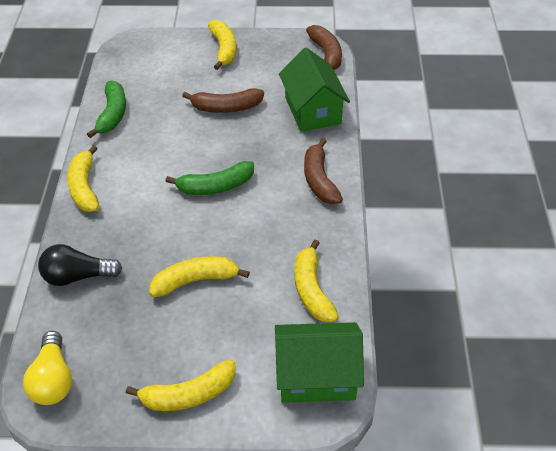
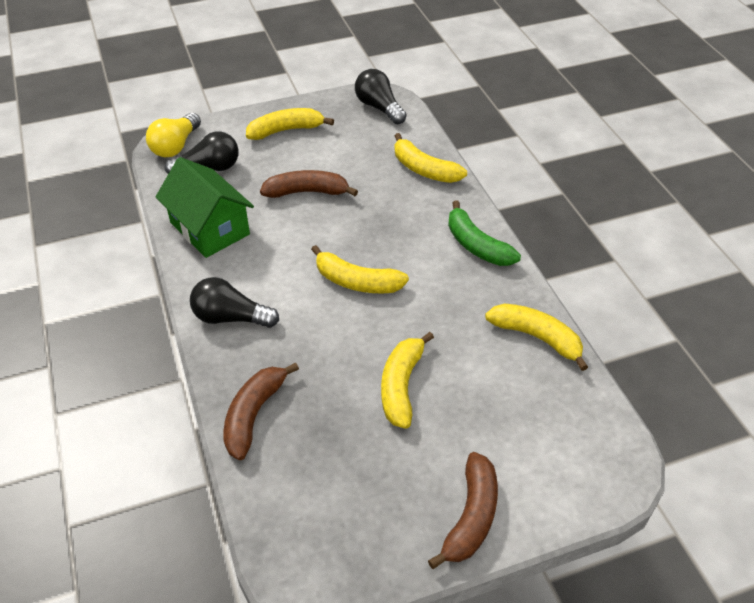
black light bulb: 1 -> 3
green banana: 2 -> 1
green house: 2 -> 1

